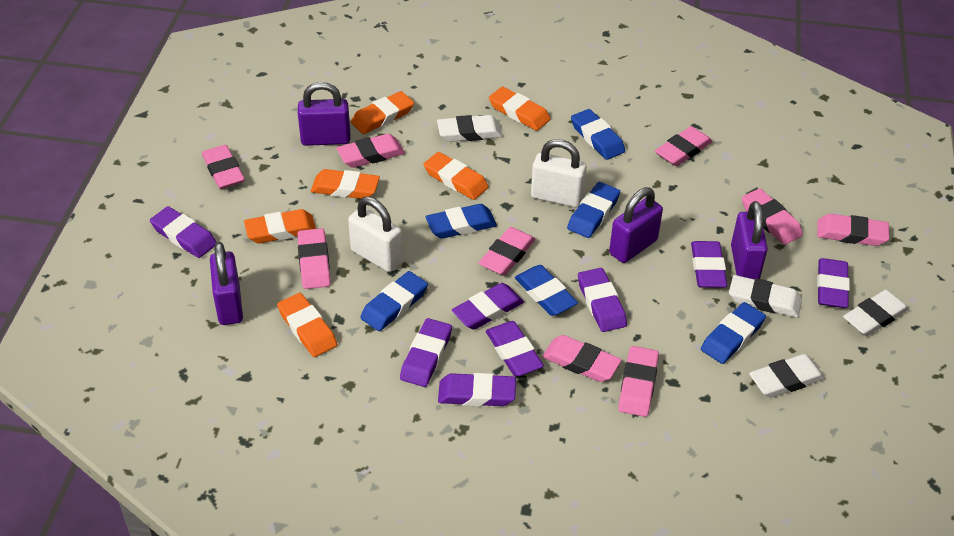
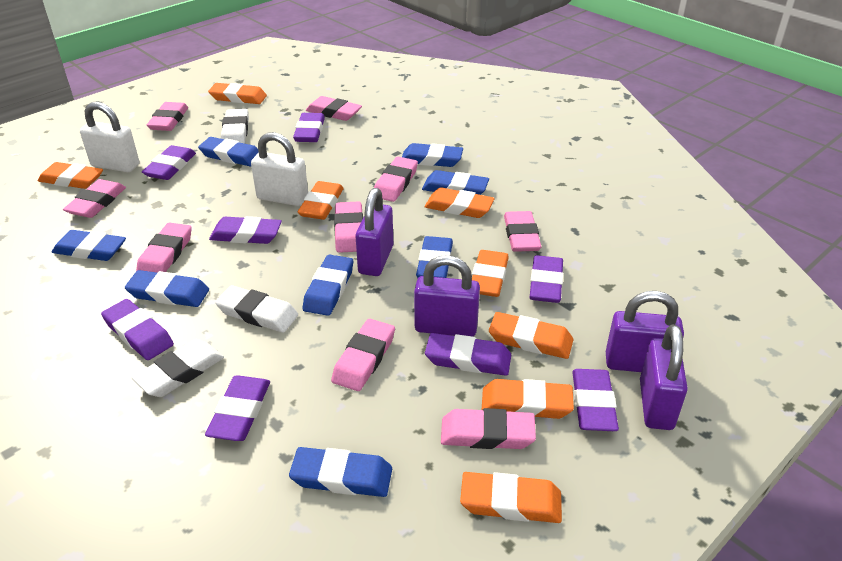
blue eraser: 6 -> 8
orange eraser: 6 -> 8
white eraser: 4 -> 3

